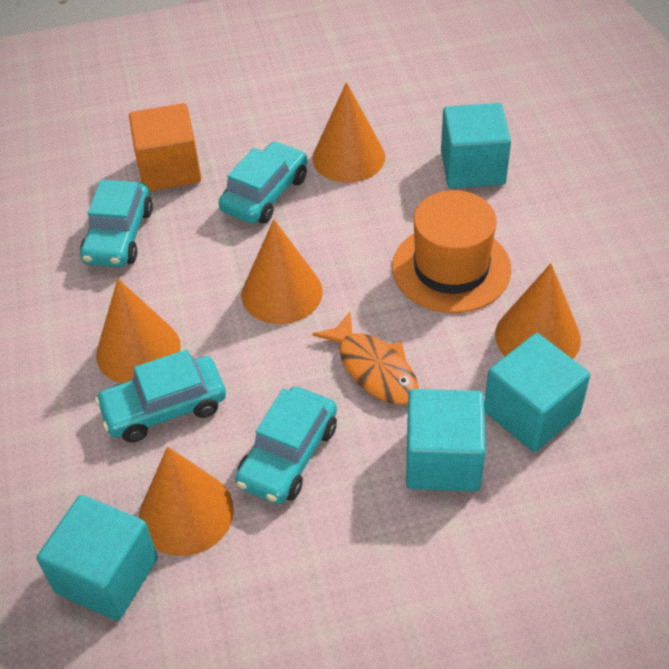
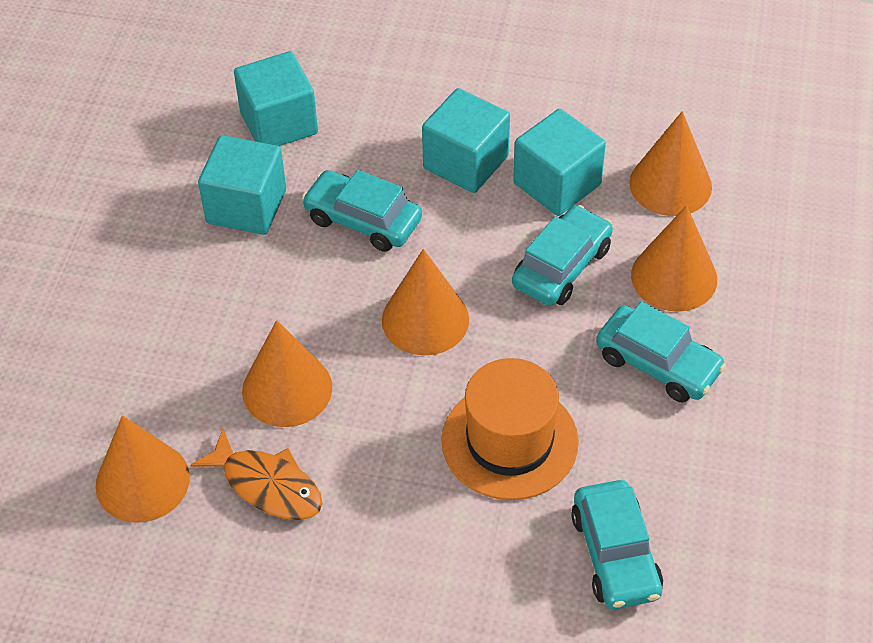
orange cube: 1 -> 0

